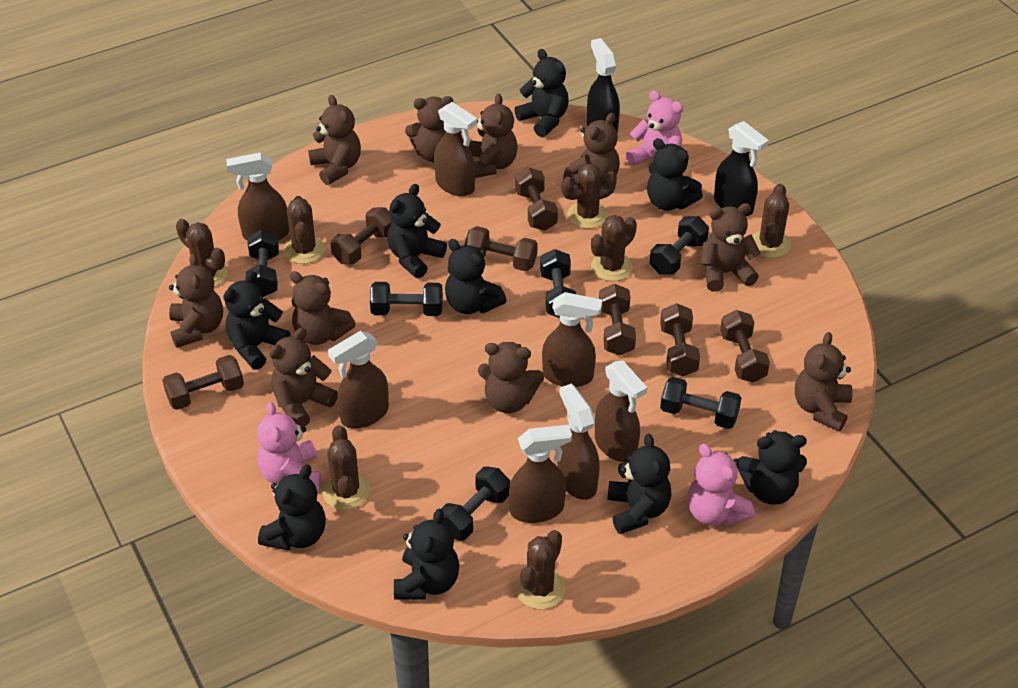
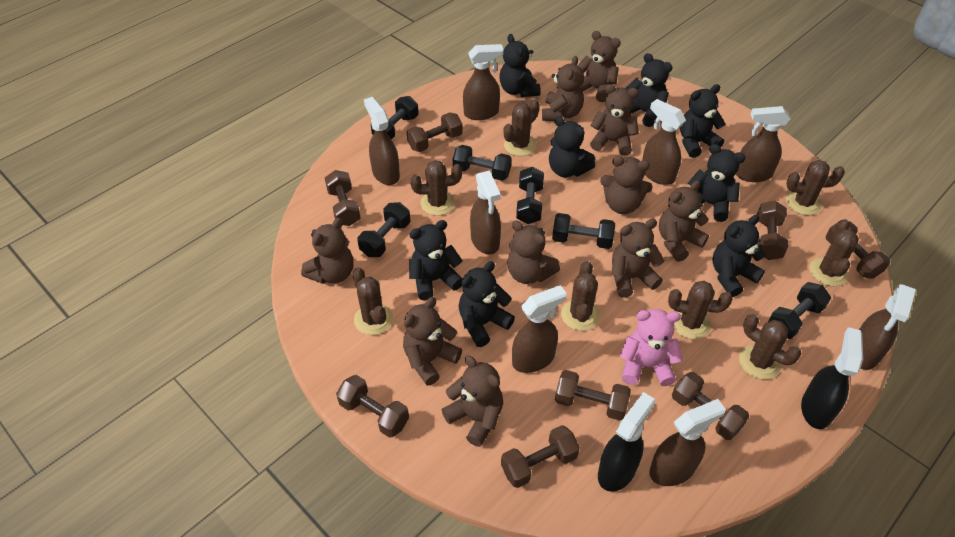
black teddy bear: 9 -> 8
brown cactus: 7 -> 8
brown dumbbell: 7 -> 8
brown spray bottle: 7 -> 8
pink teddy bear: 3 -> 1

